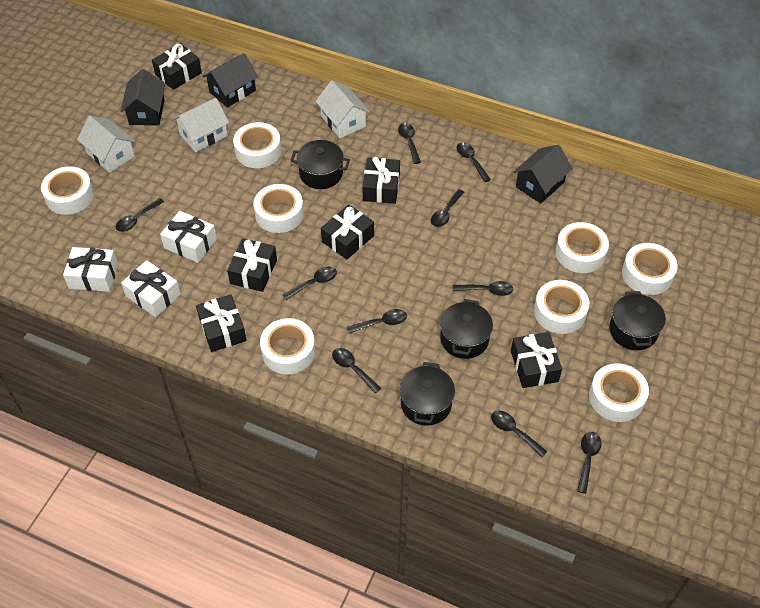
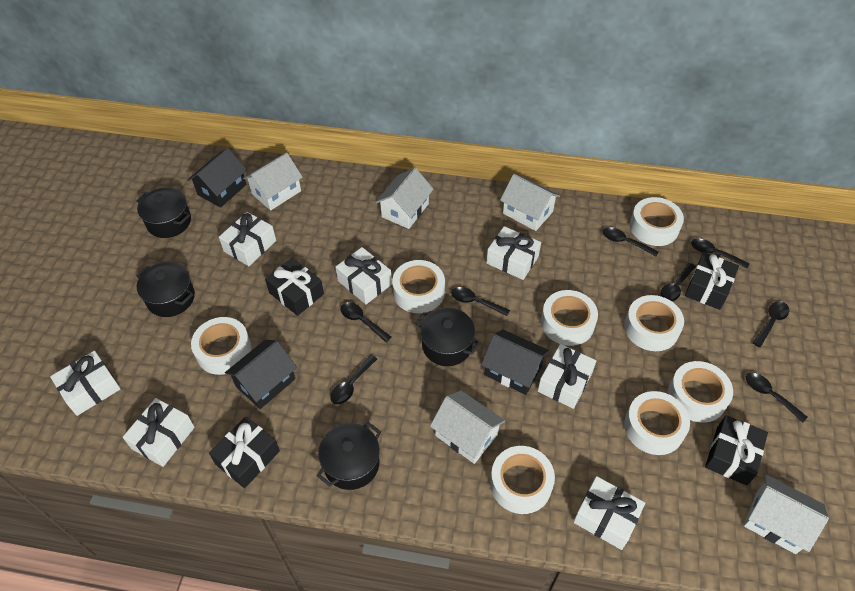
black gift: 6 -> 4
black spoon: 10 -> 8
white gift: 3 -> 7
white house: 3 -> 5

